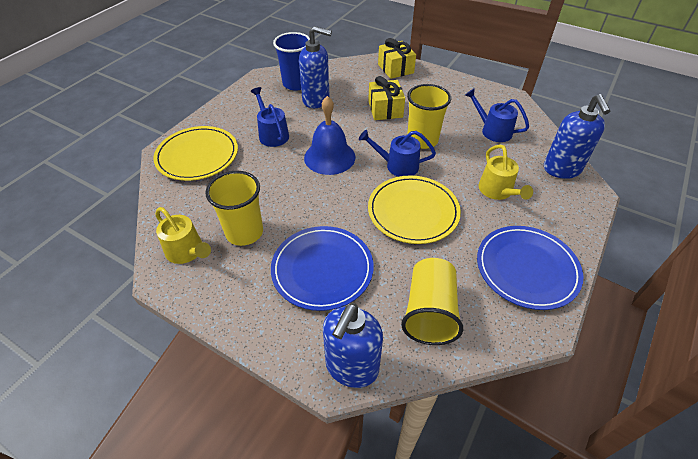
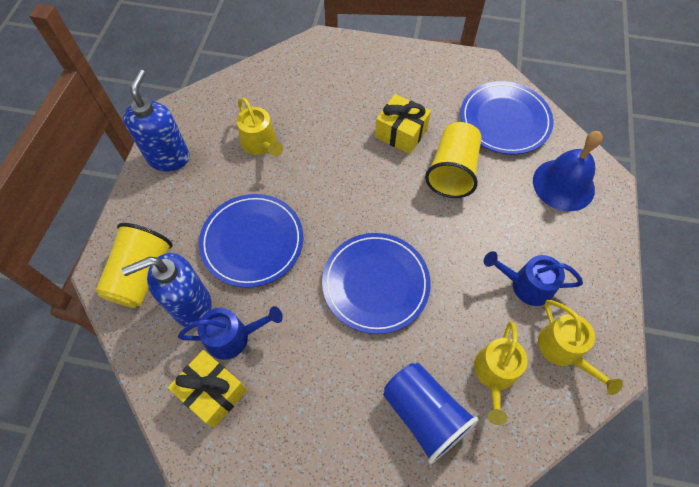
blue plate: 2 -> 3
blue soap dispenser: 3 -> 2
blue watering can: 3 -> 2
yellow cup: 3 -> 2
yellow plate: 2 -> 0
yellow watering can: 2 -> 3

